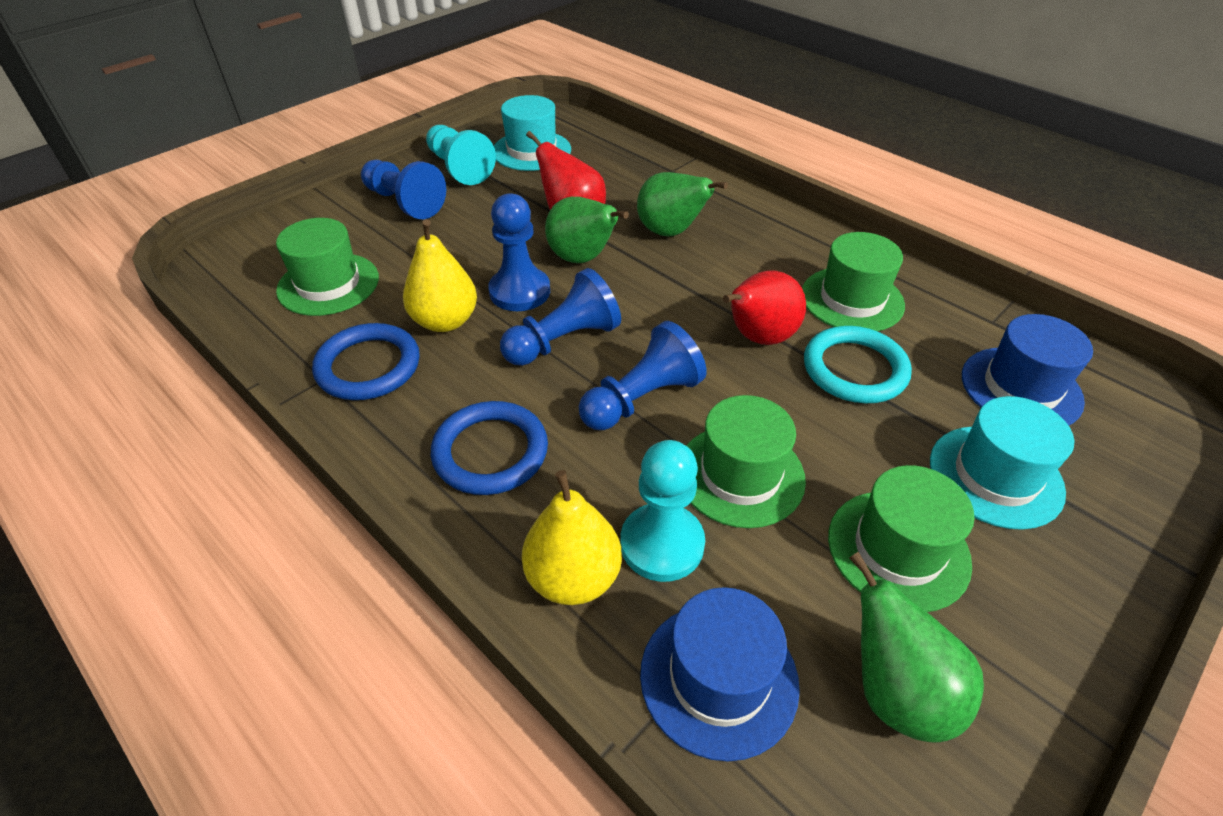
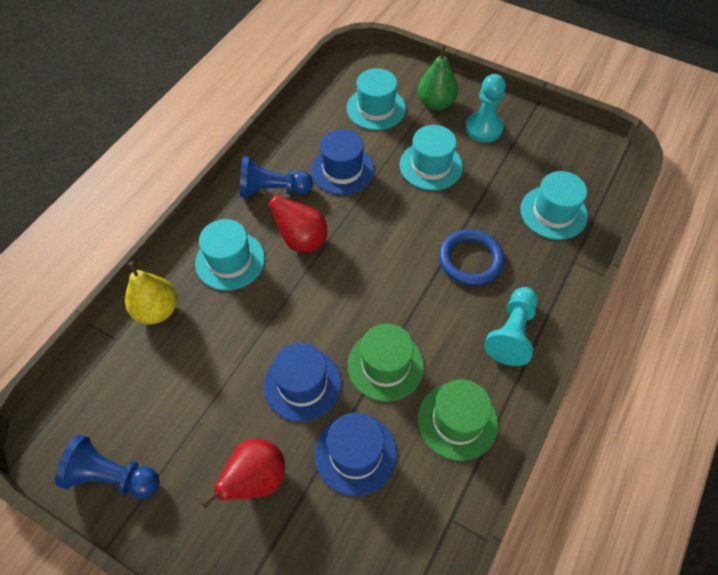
blue hat: 2 -> 3
blue pawn: 4 -> 2
blue ring: 2 -> 1
green hat: 4 -> 2
green pear: 3 -> 1
turquoise hat: 2 -> 4
turquoise ring: 1 -> 0
yellow pear: 2 -> 1

